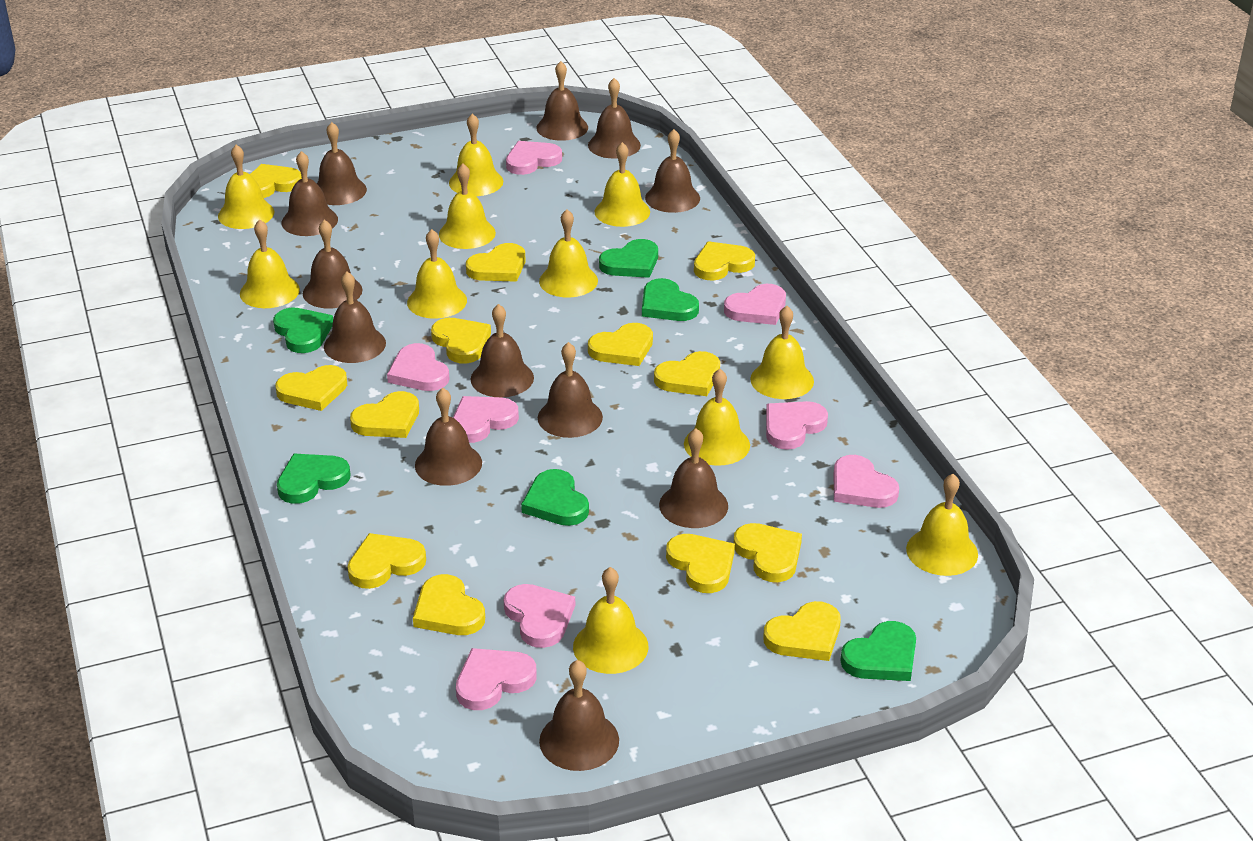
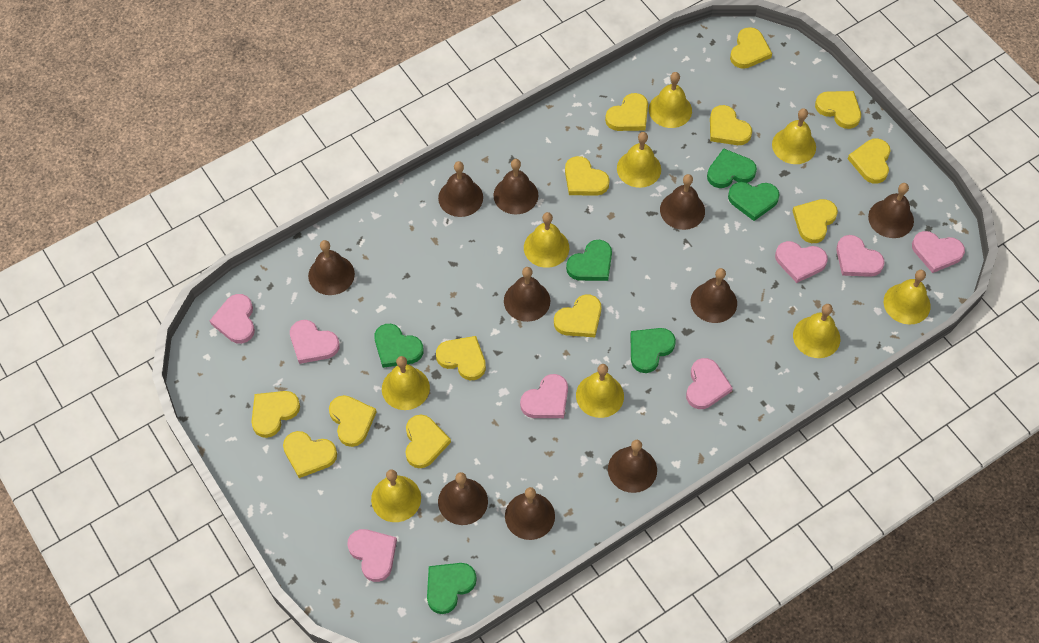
brown bell: 12 -> 10
yellow bell: 11 -> 9

